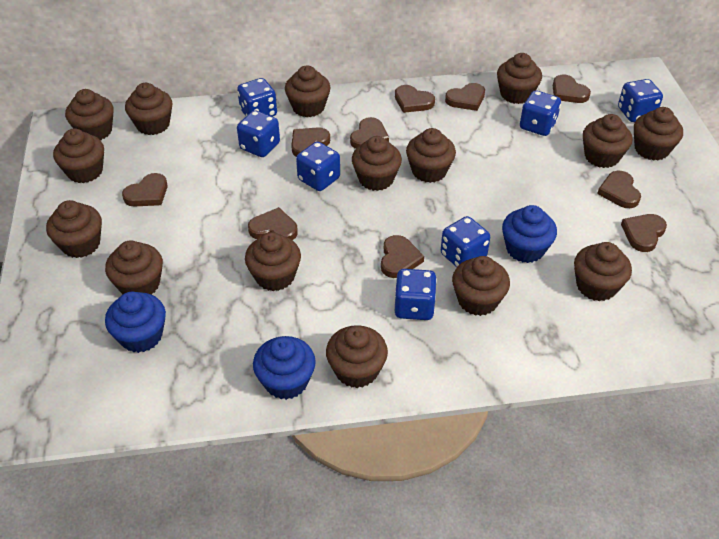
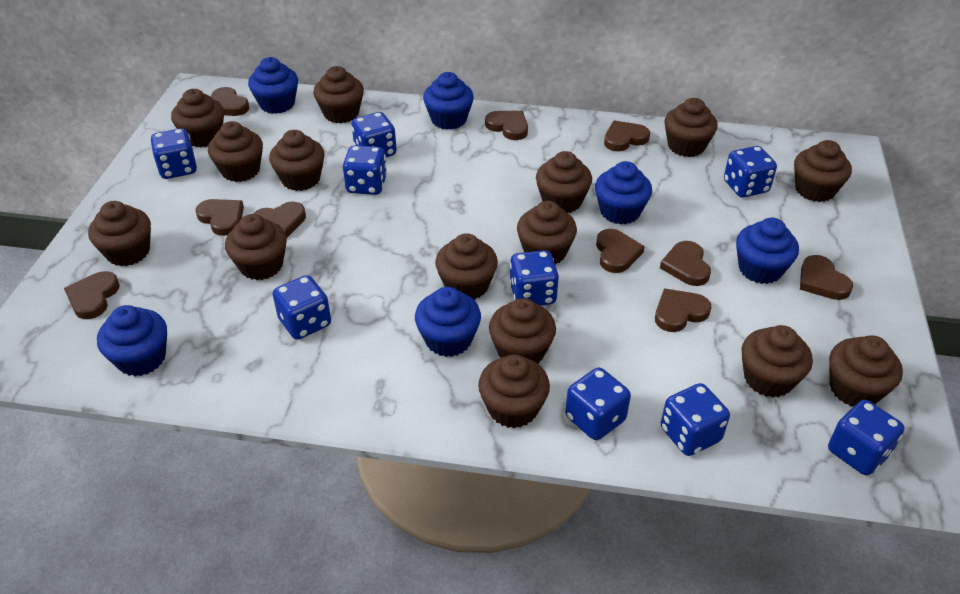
blue cupcake: 3 -> 6
blue dice: 7 -> 9

